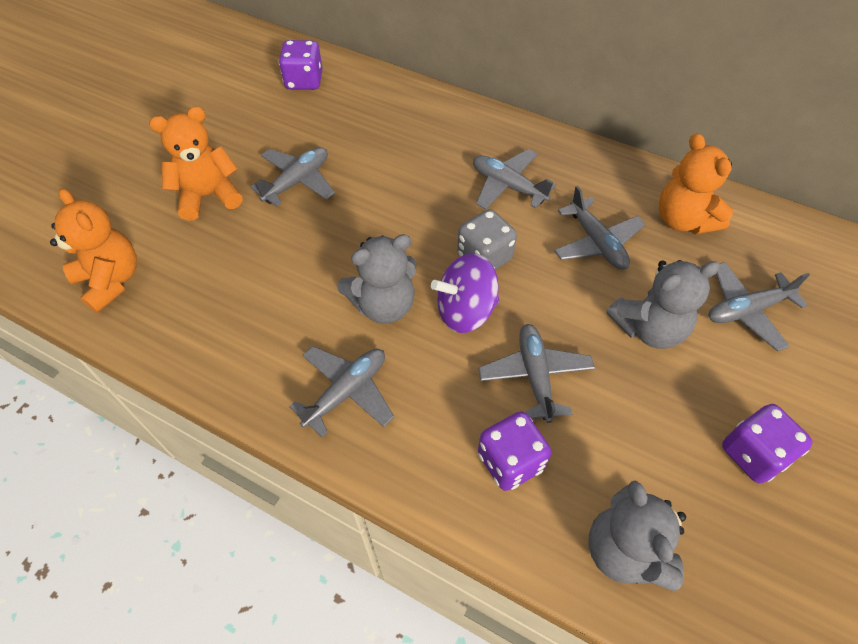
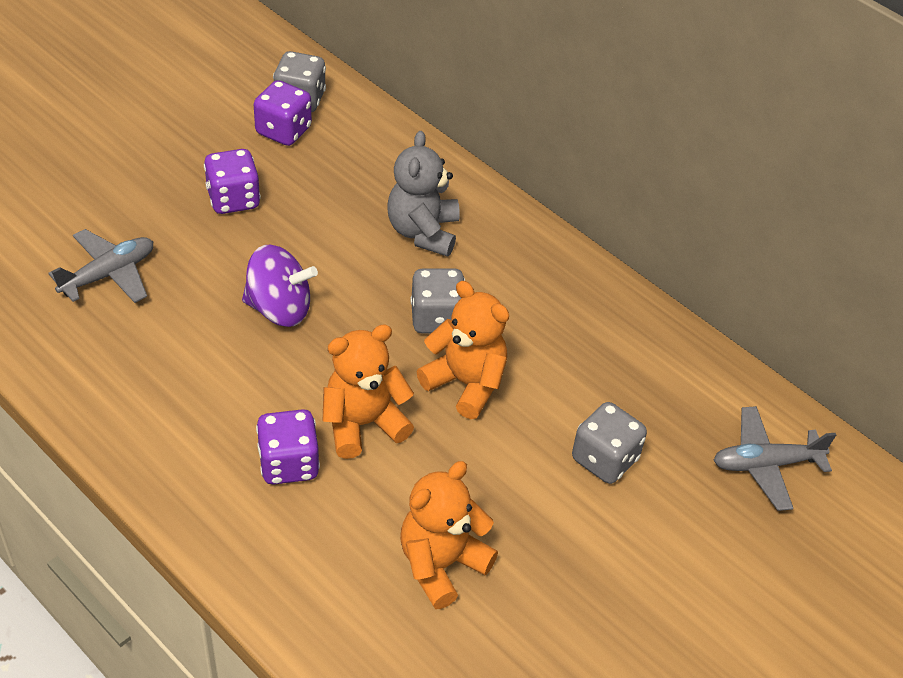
grey dice: 1 -> 3
grey plane: 6 -> 2
grey teddy bear: 3 -> 1

